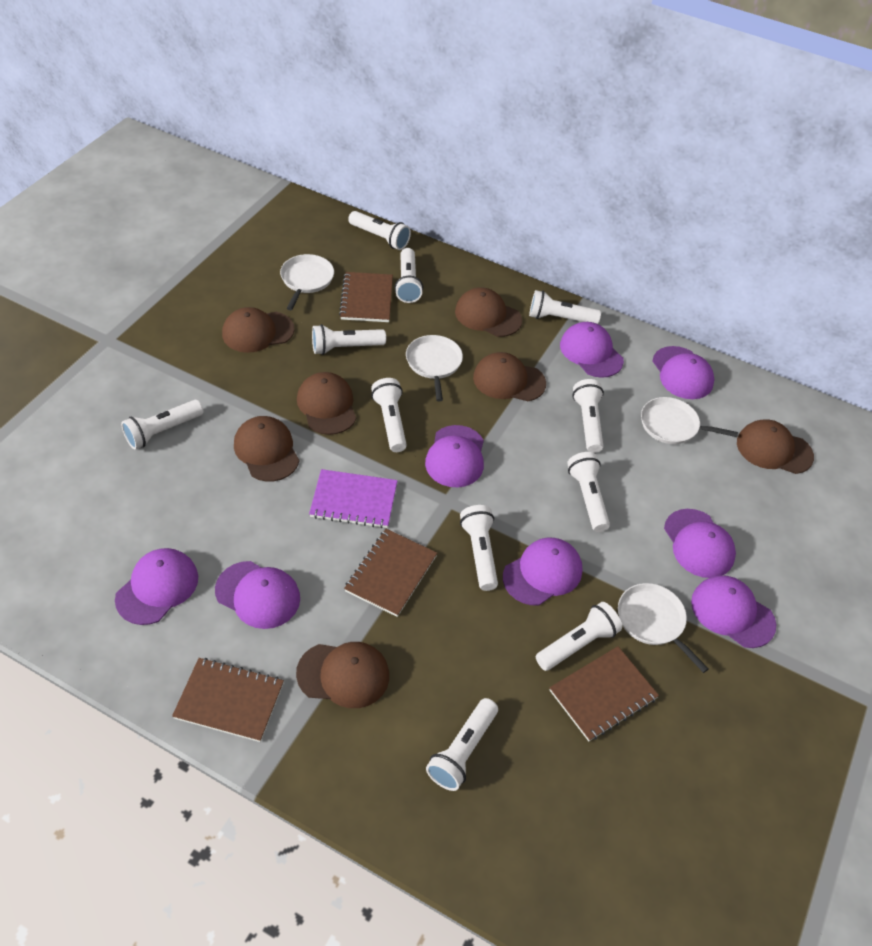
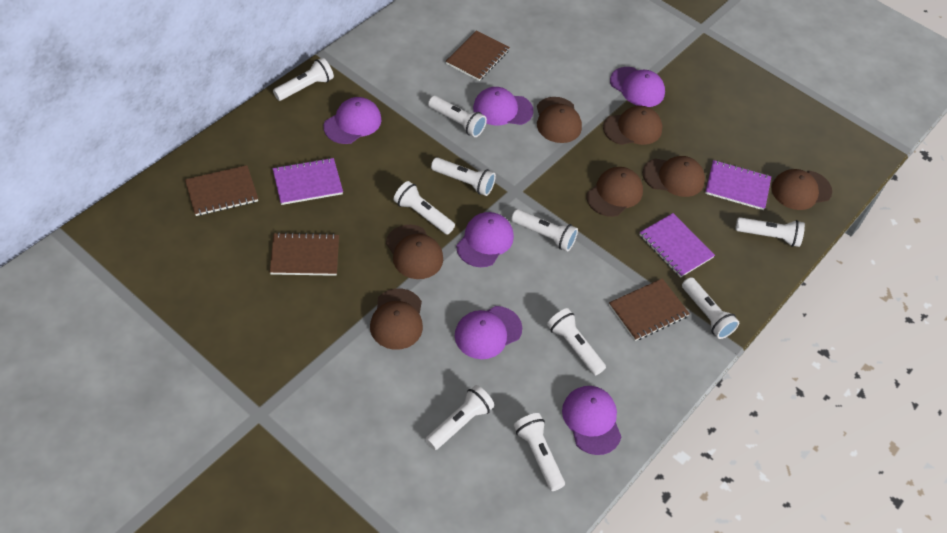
purple cap: 8 -> 6
purple notebook: 1 -> 3
white flashlight: 11 -> 10
white pan: 4 -> 0

